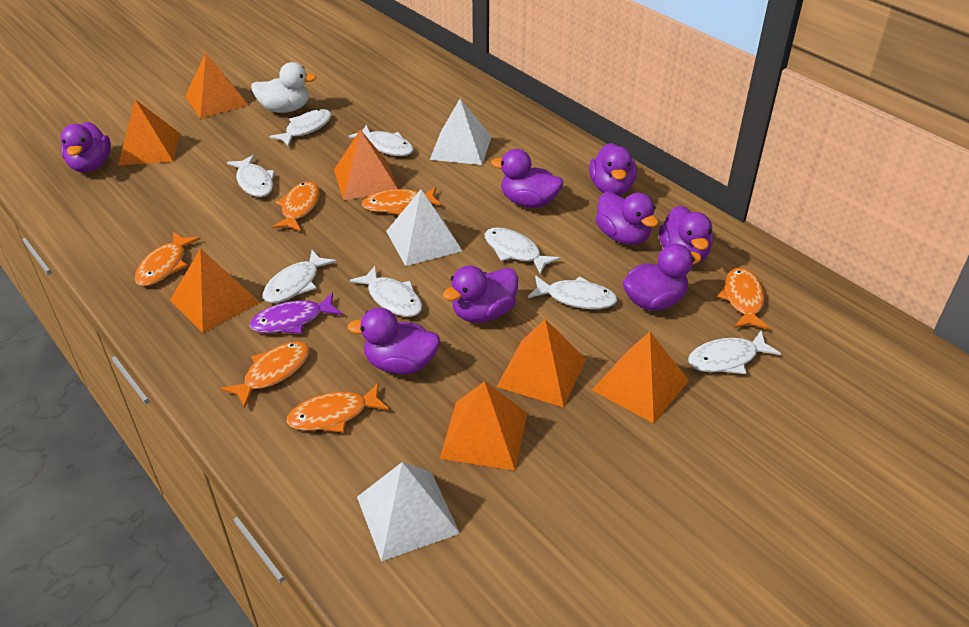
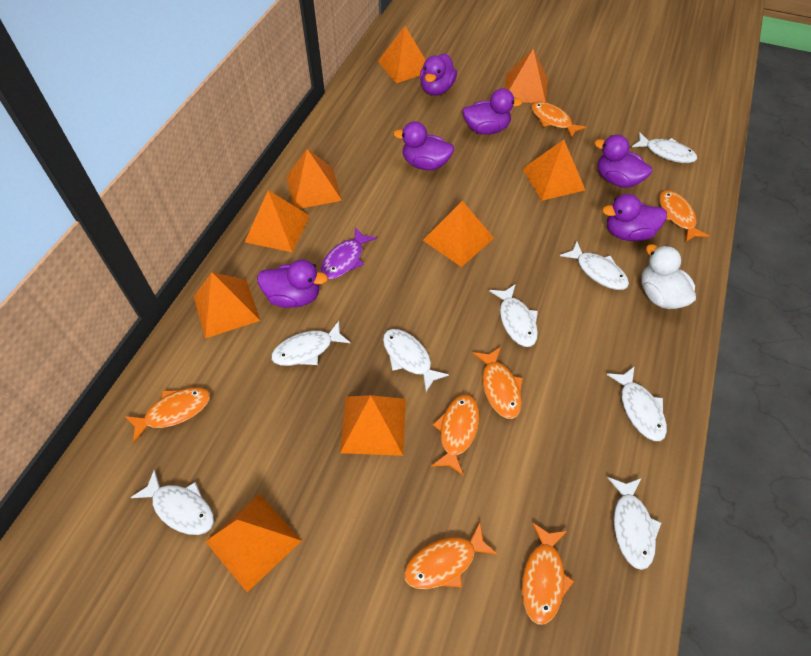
orange fish: 6 -> 7
orange pyramid: 7 -> 9
purple duck: 8 -> 6
white pyramid: 3 -> 0

